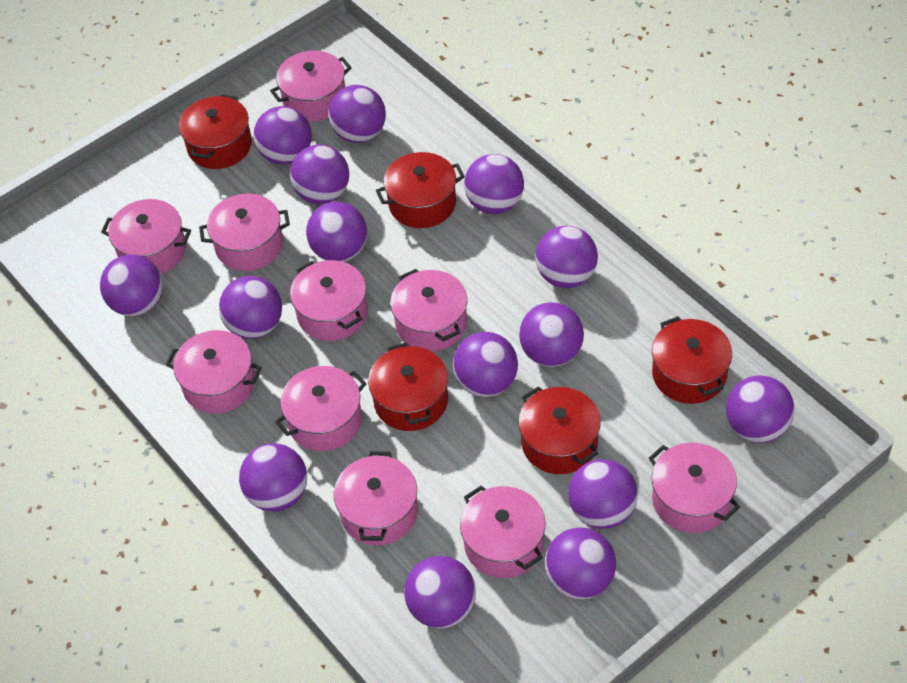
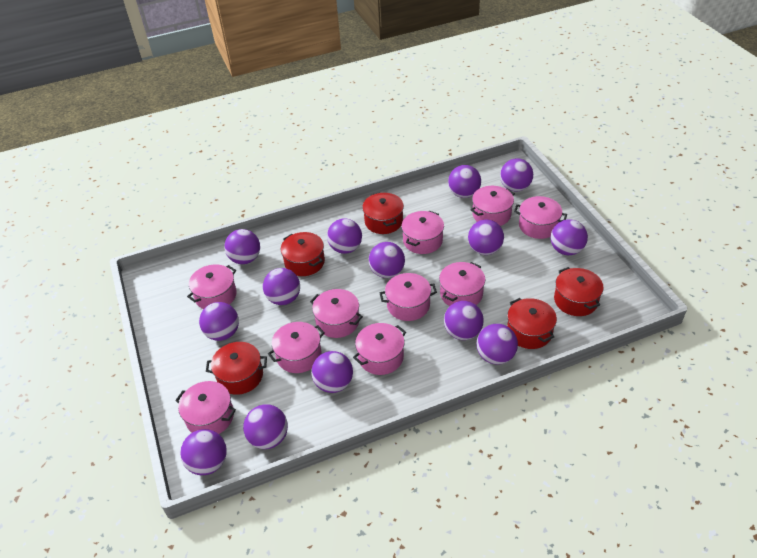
purple ball: 15 -> 14

